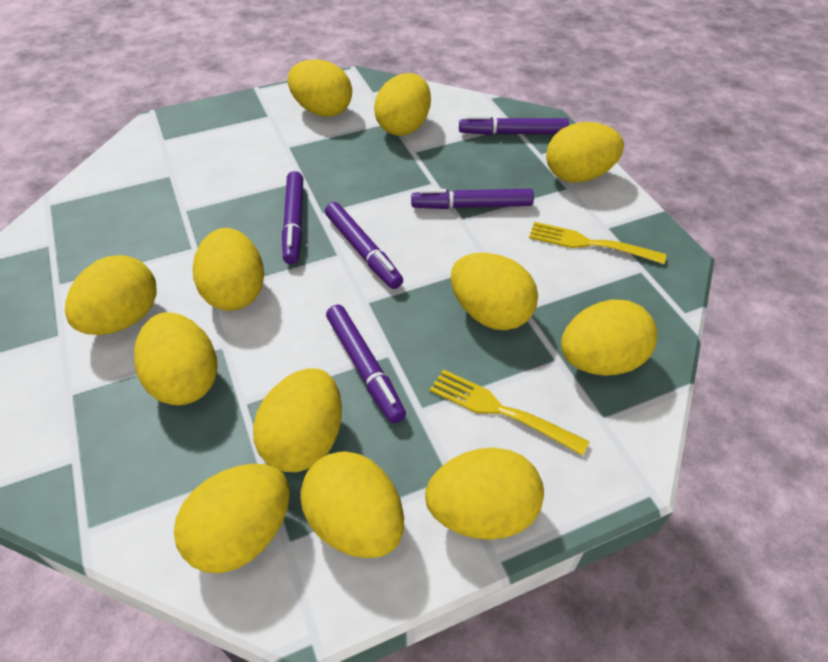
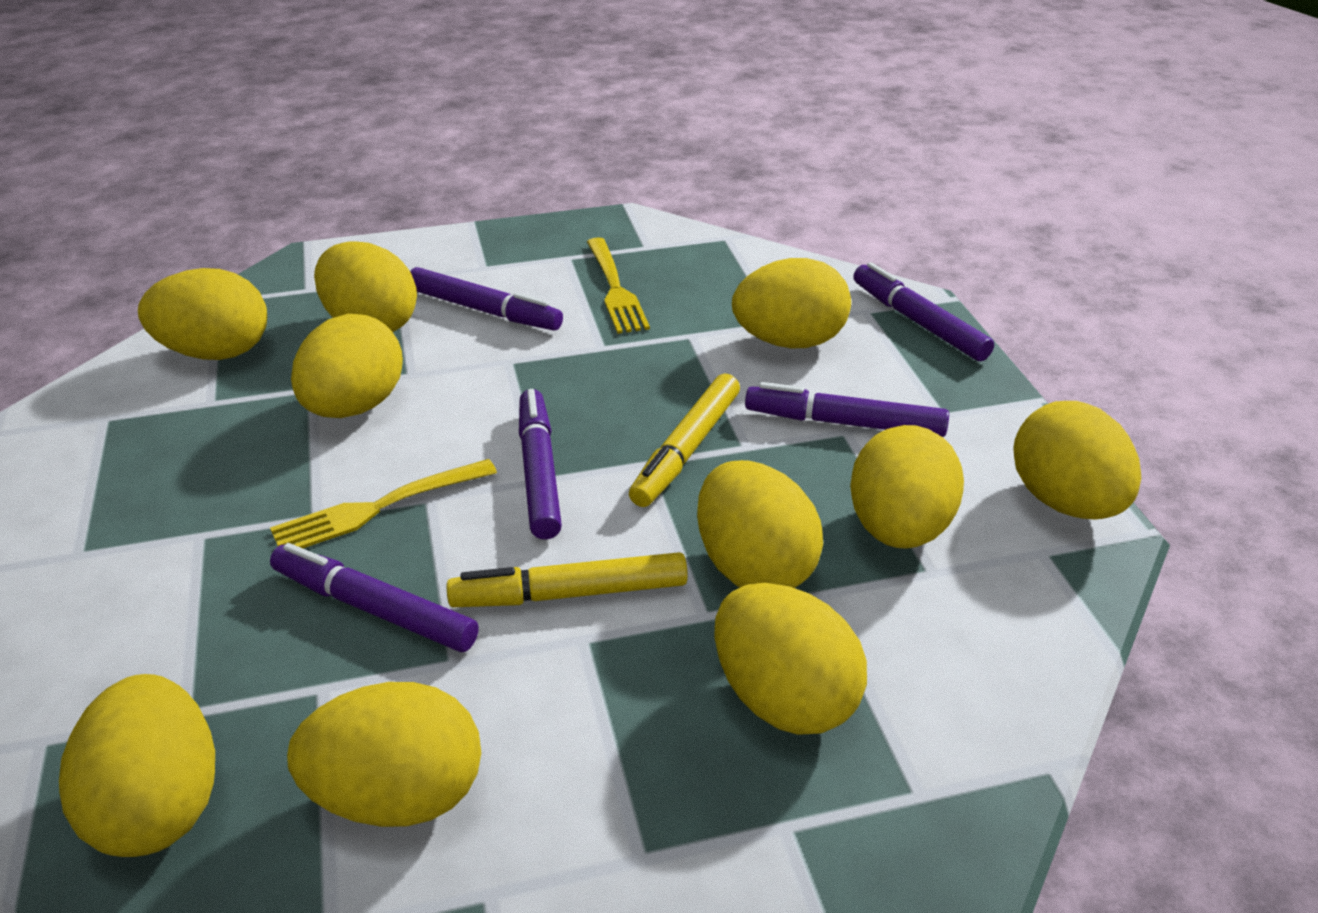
yellow egg: 12 -> 10
yellow marker: 0 -> 2

